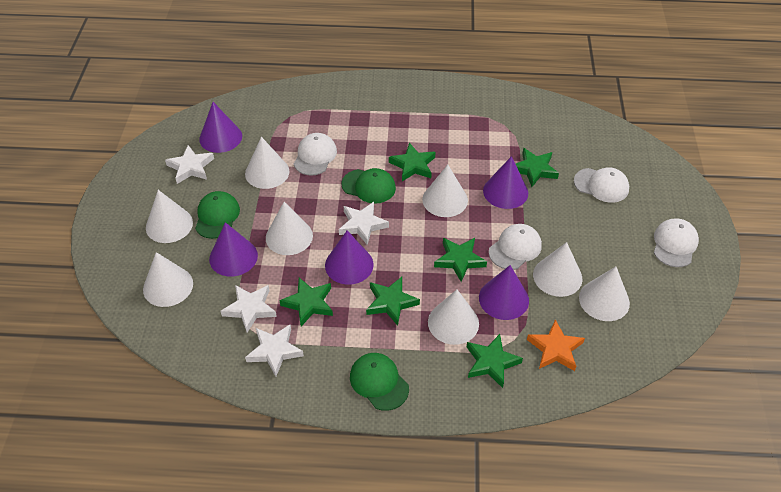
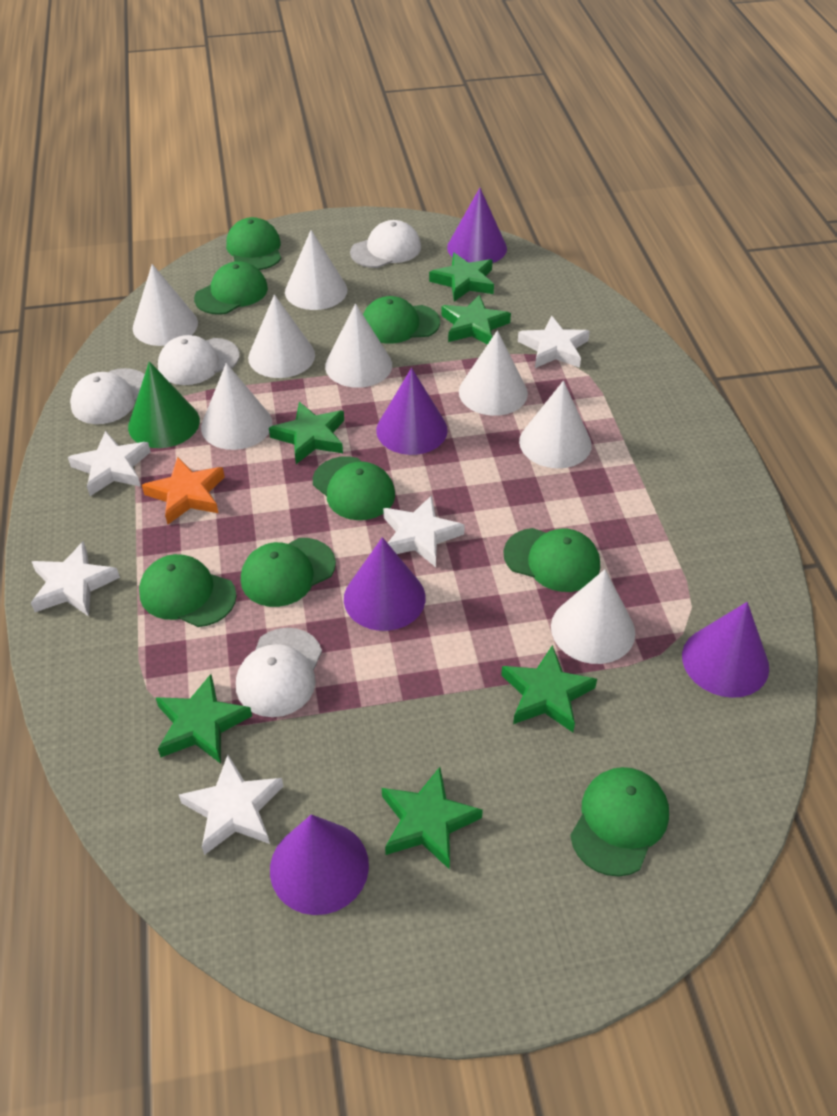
green cap: 3 -> 8
green cone: 0 -> 1
white star: 4 -> 5

